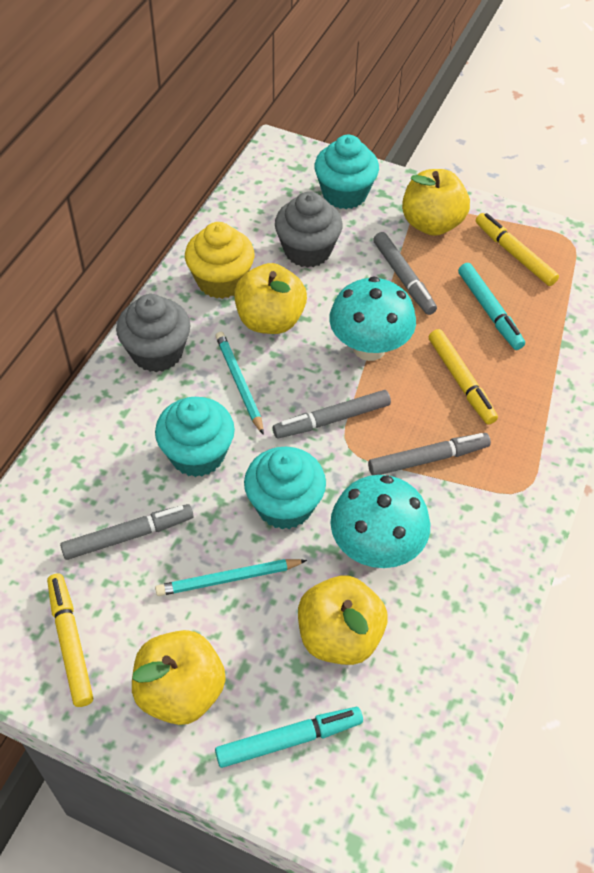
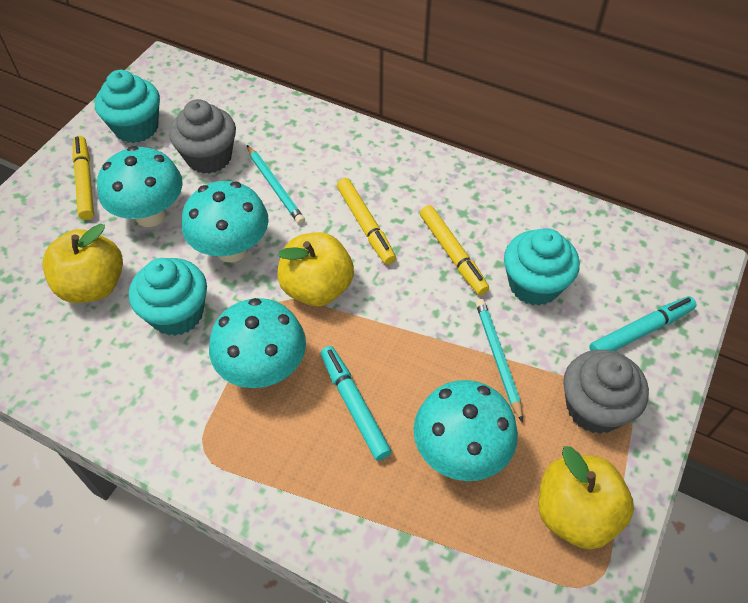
grey marker: 4 -> 0
turquoise mushroom: 2 -> 4
yellow apple: 4 -> 3
yellow cupcake: 1 -> 0

